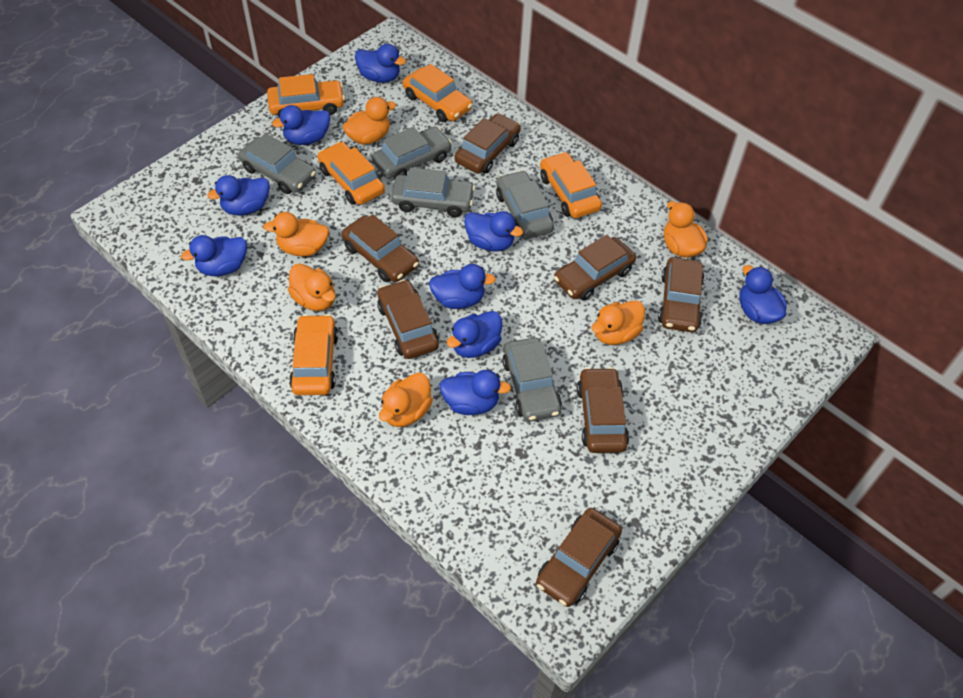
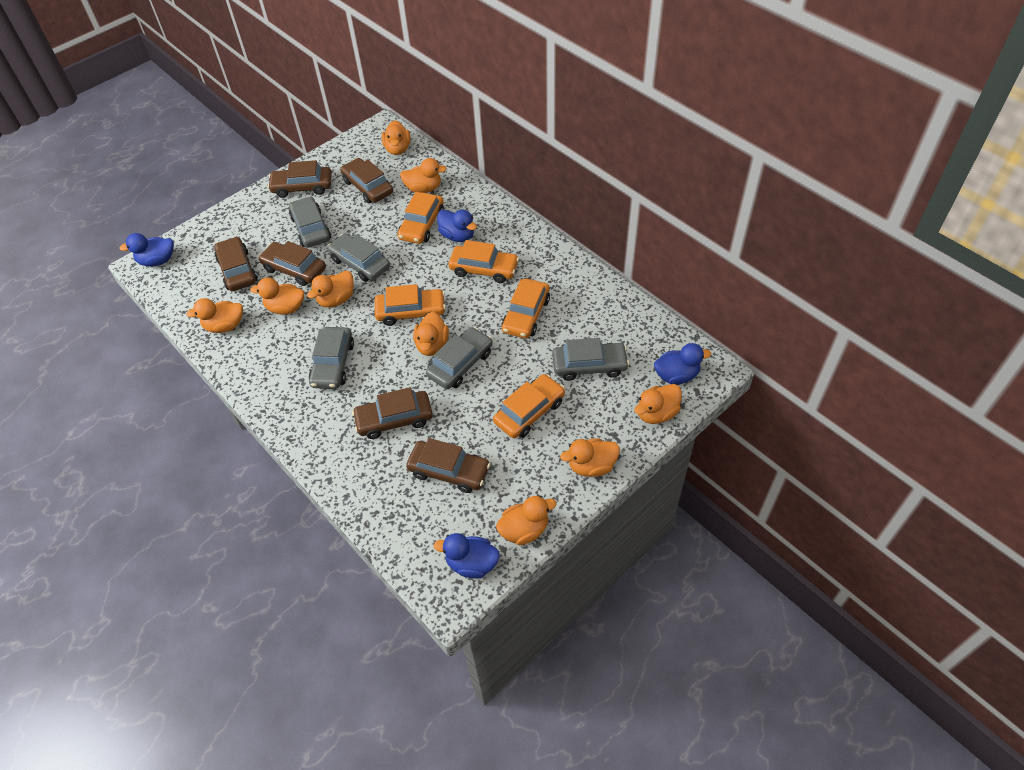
blue duck: 9 -> 4
brown car: 7 -> 6
orange duck: 6 -> 9

